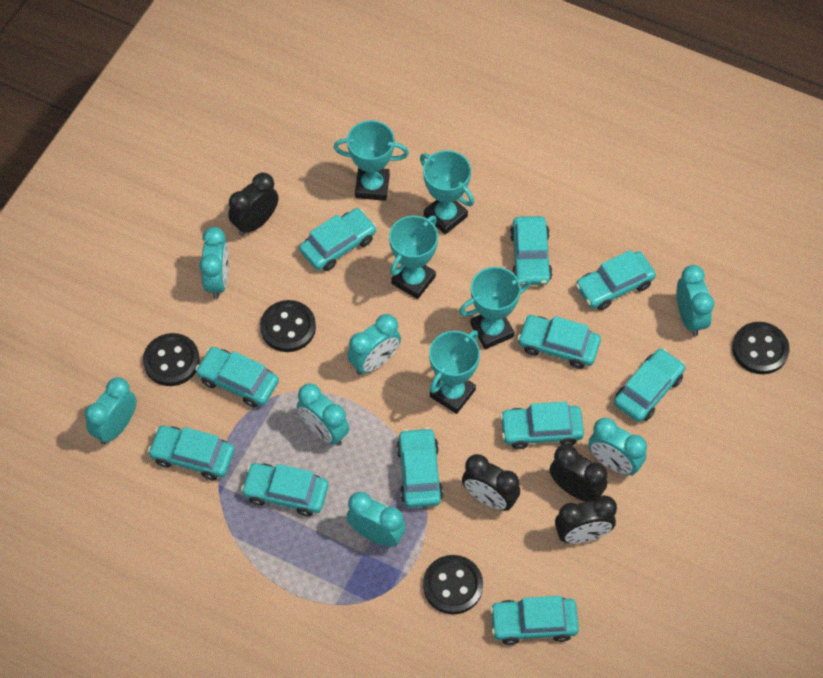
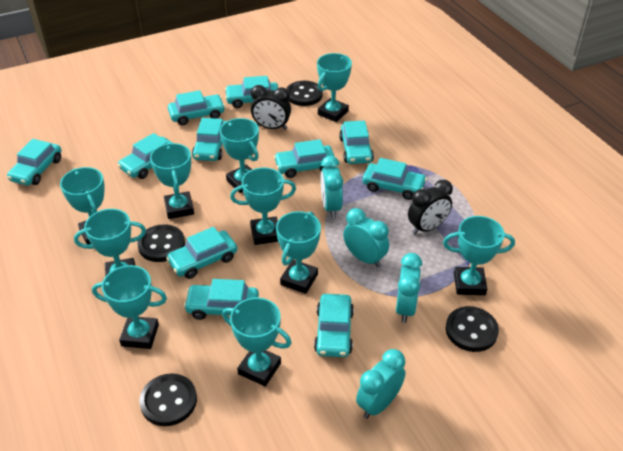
black clock: 4 -> 2
turquoise clock: 7 -> 4
turquoise trophy: 5 -> 10

